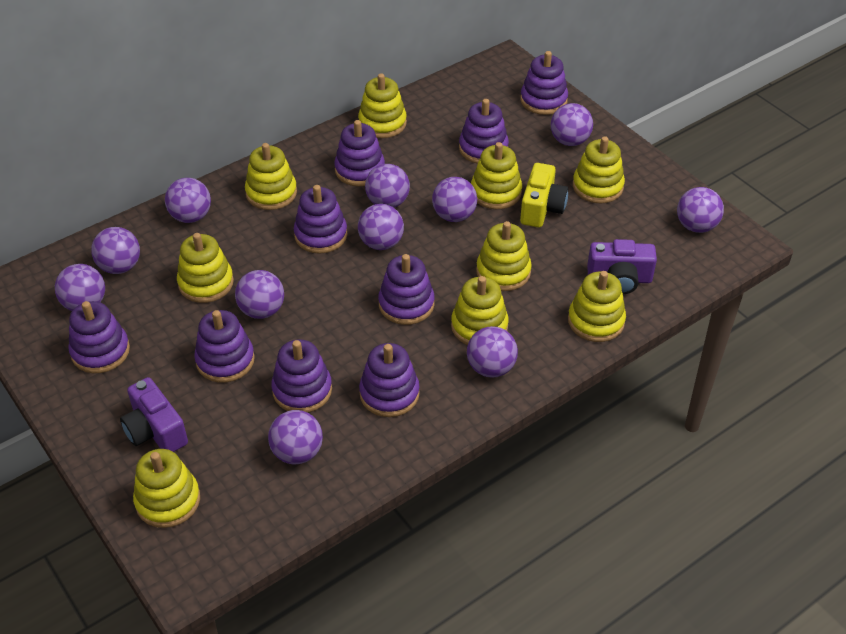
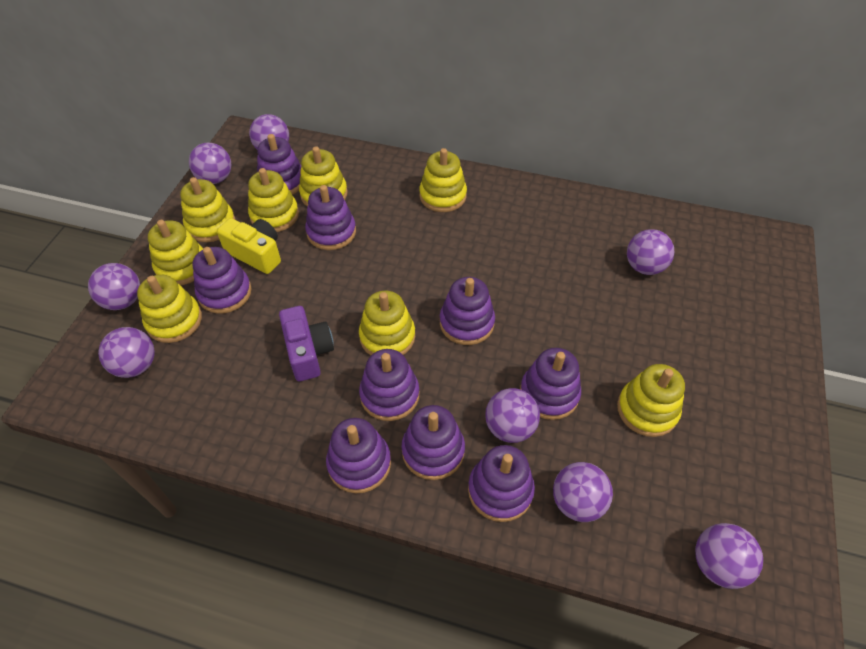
purple ball: 11 -> 8
purple camera: 2 -> 1
yellow stacking toy: 9 -> 8

